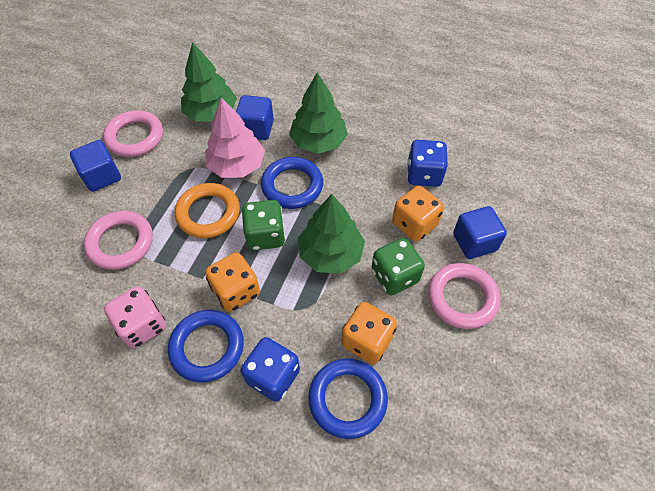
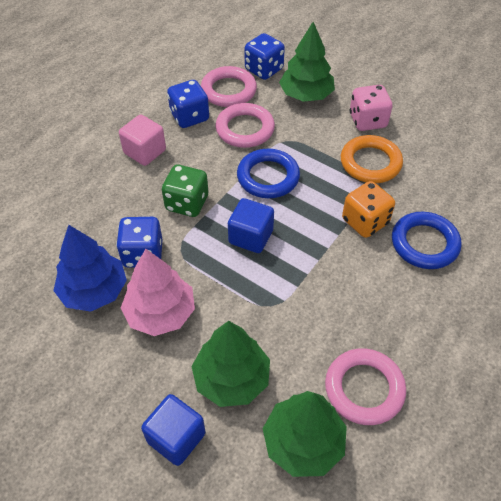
blue cube: 3 -> 2
blue dice: 2 -> 3
blue ring: 3 -> 2
blue tree: 0 -> 1
green dice: 2 -> 1
orange dice: 3 -> 1
pink cube: 0 -> 1

